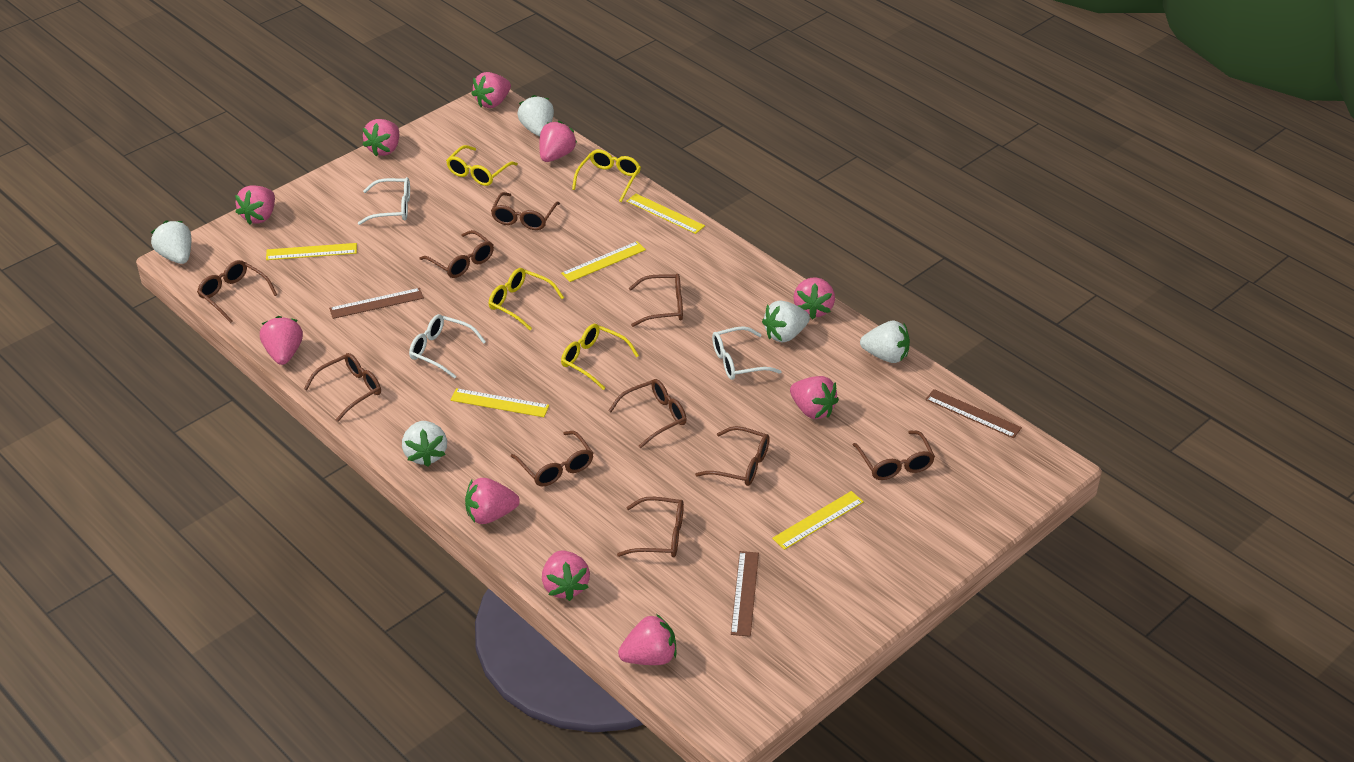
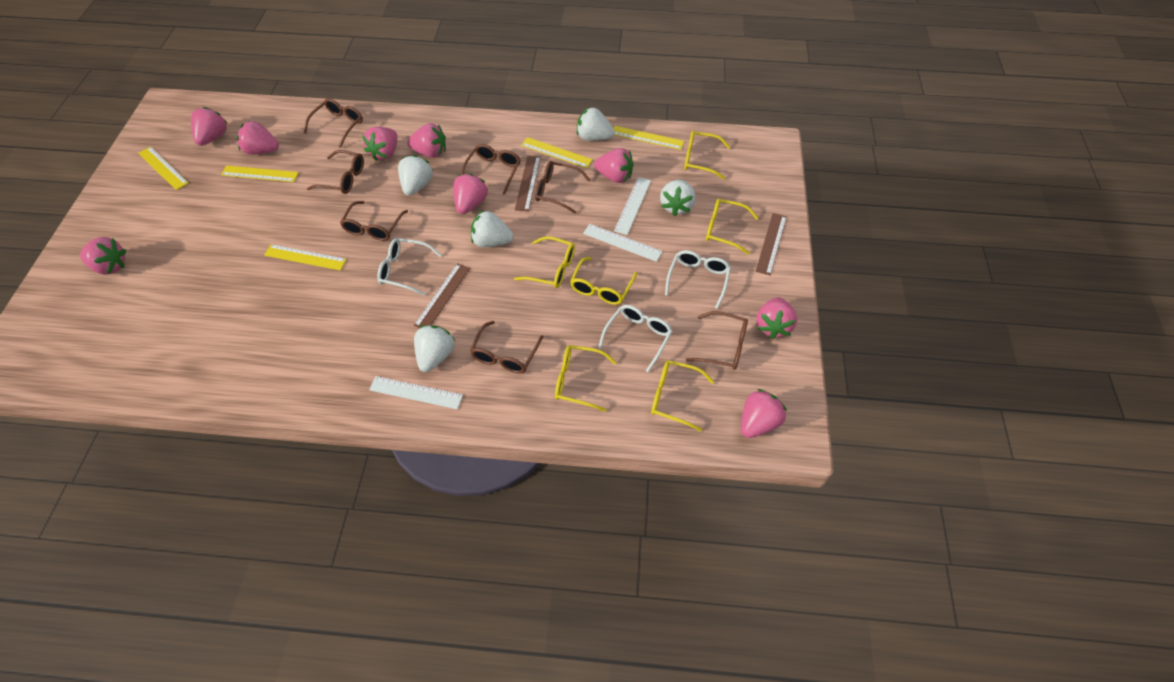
brown glasses: 10 -> 7
pink strawberry: 10 -> 9
white ruler: 0 -> 3
yellow glasses: 4 -> 6

